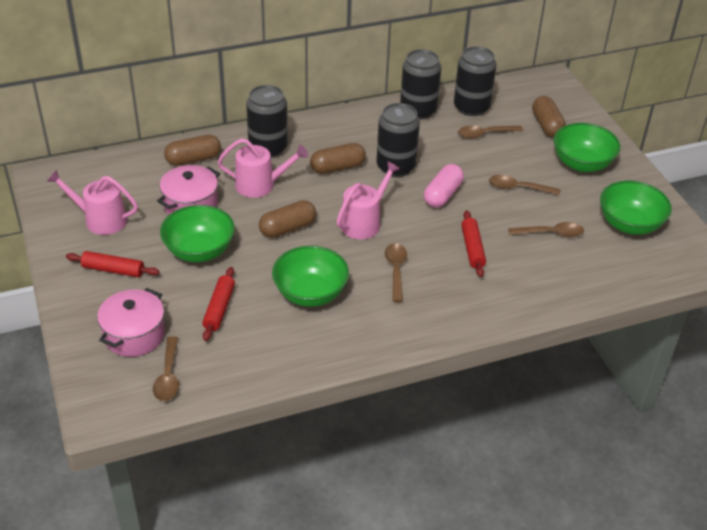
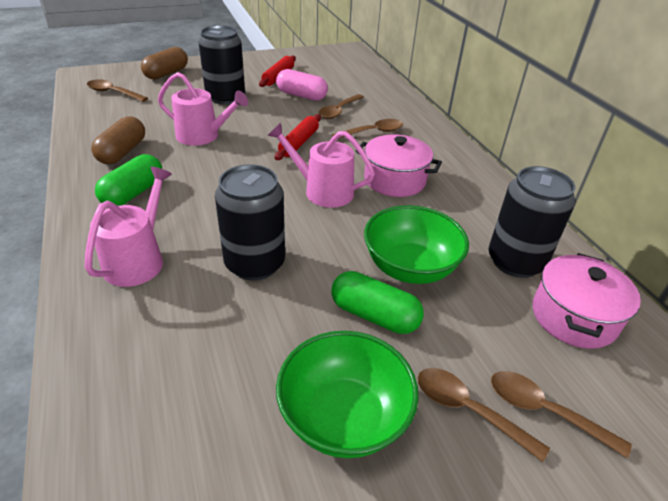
black can: 4 -> 3
brown capsule: 4 -> 2
green bowl: 4 -> 2
green capsule: 0 -> 2
red rolling pin: 3 -> 2

